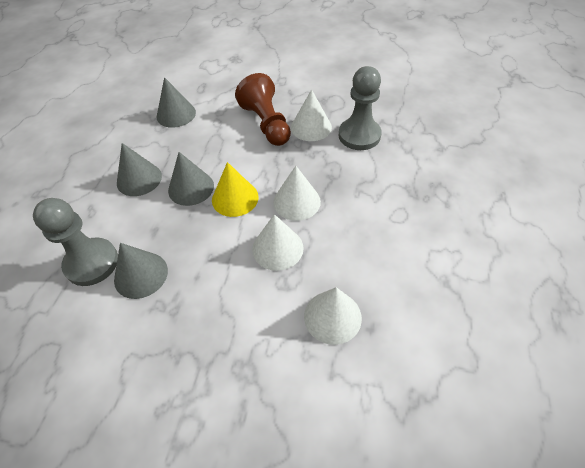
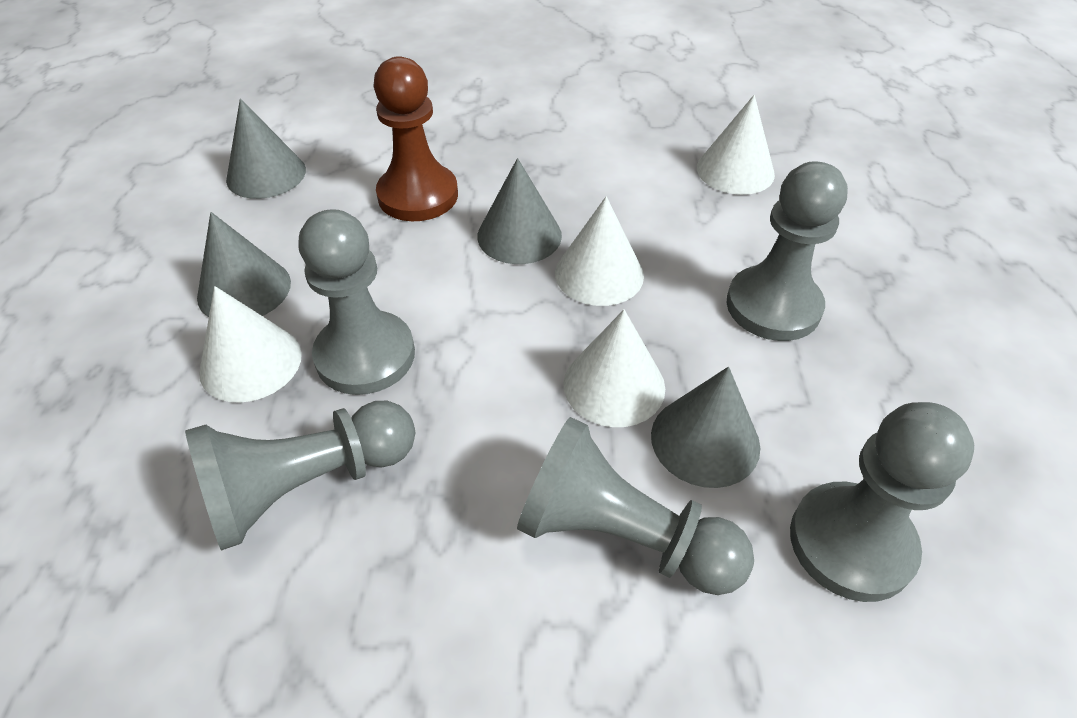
grey pawn: 2 -> 5
yellow cone: 1 -> 0

